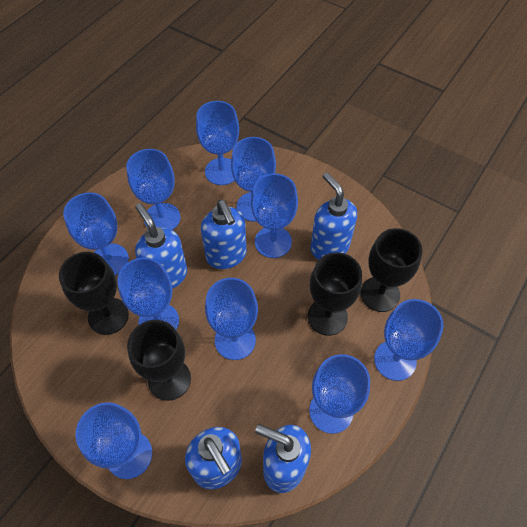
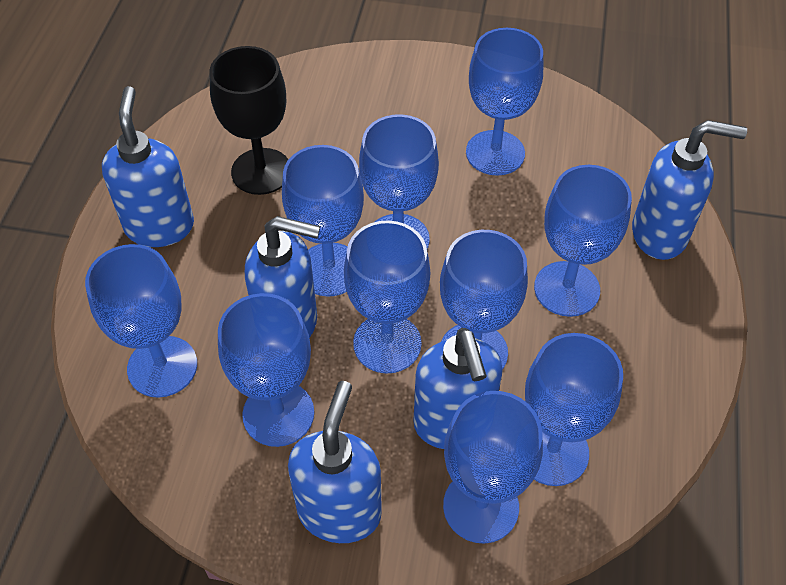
black goblet: 4 -> 1

